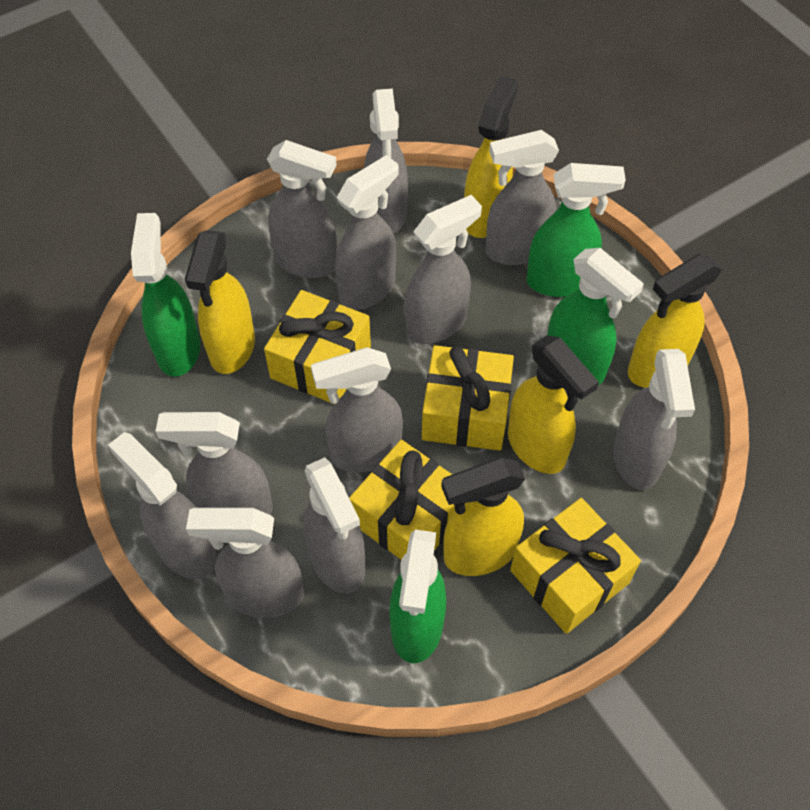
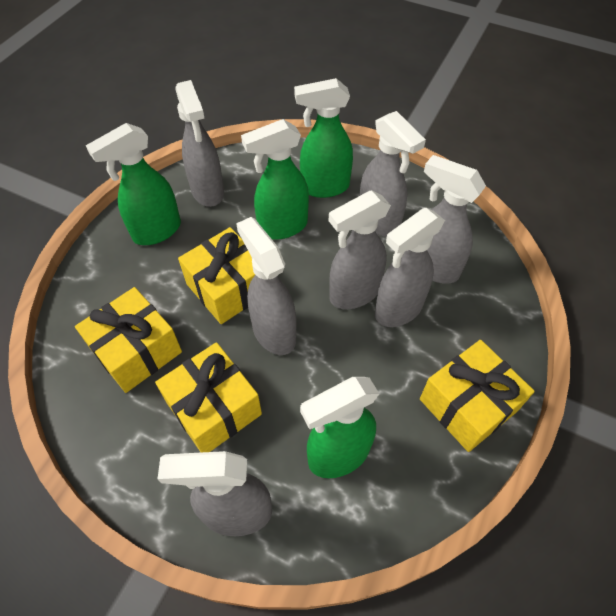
grey spray bottle: 11 -> 7
yellow spray bottle: 5 -> 0

